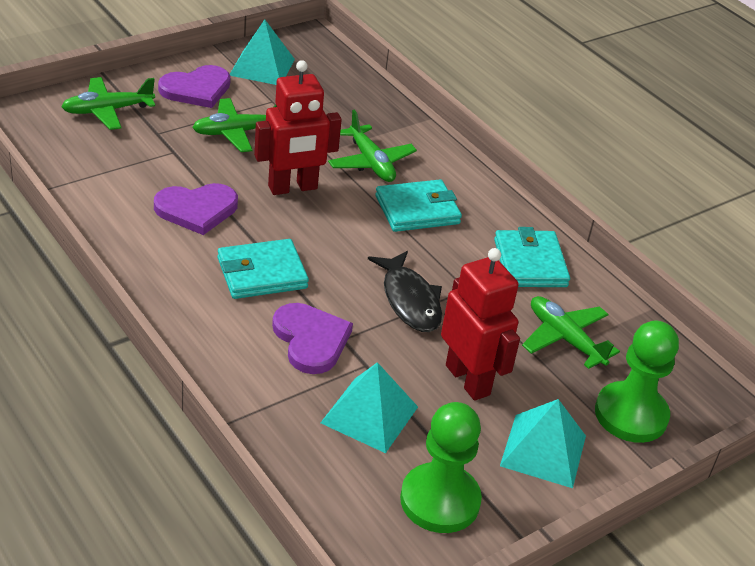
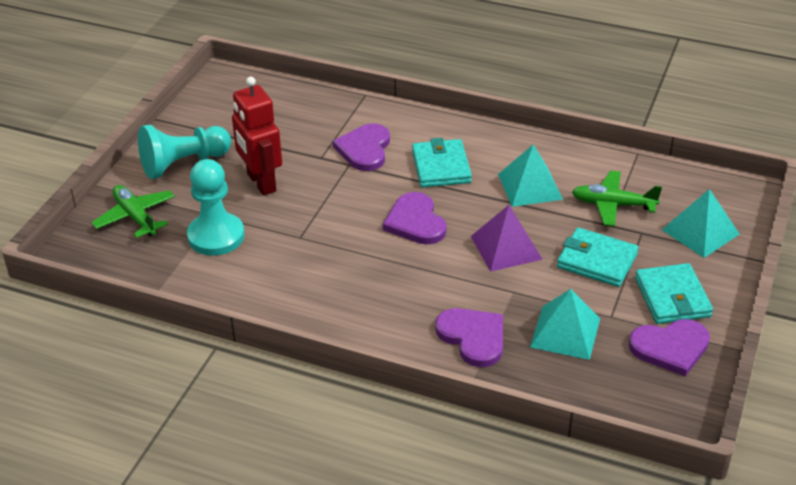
black fish: 1 -> 0
green pawn: 2 -> 0
green plane: 4 -> 2
purple heart: 3 -> 4
purple pyramid: 0 -> 1
red robot: 2 -> 1
turquoise pawn: 0 -> 2

